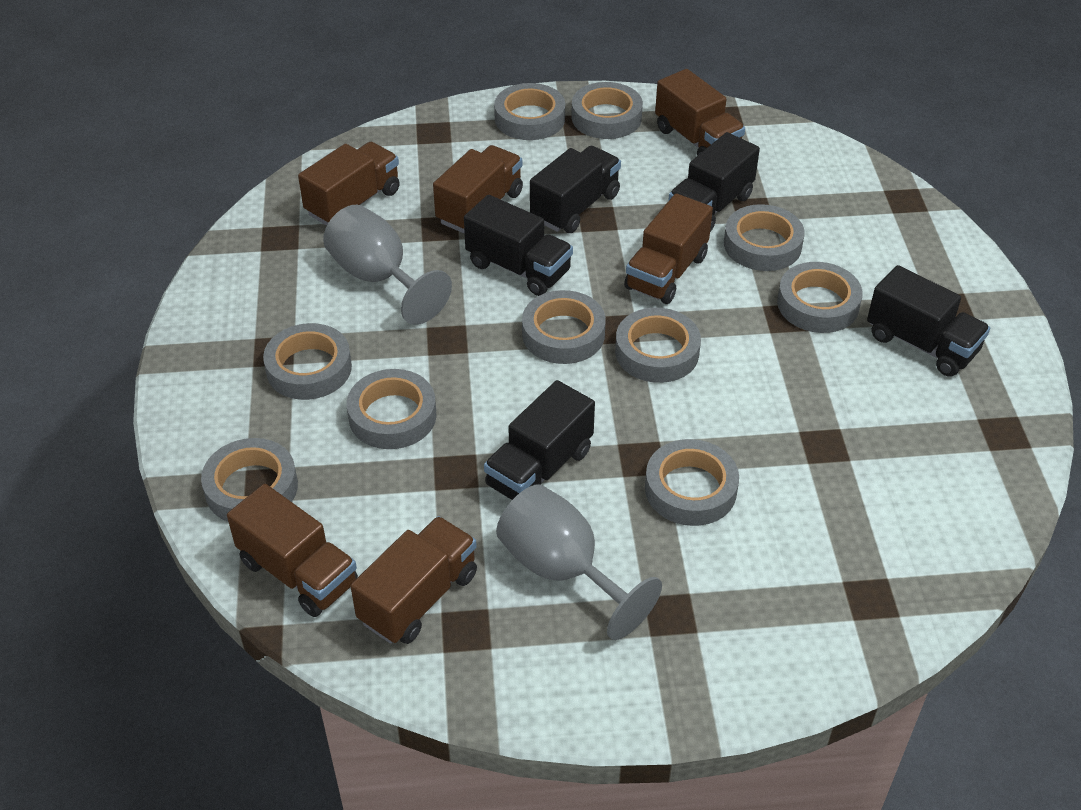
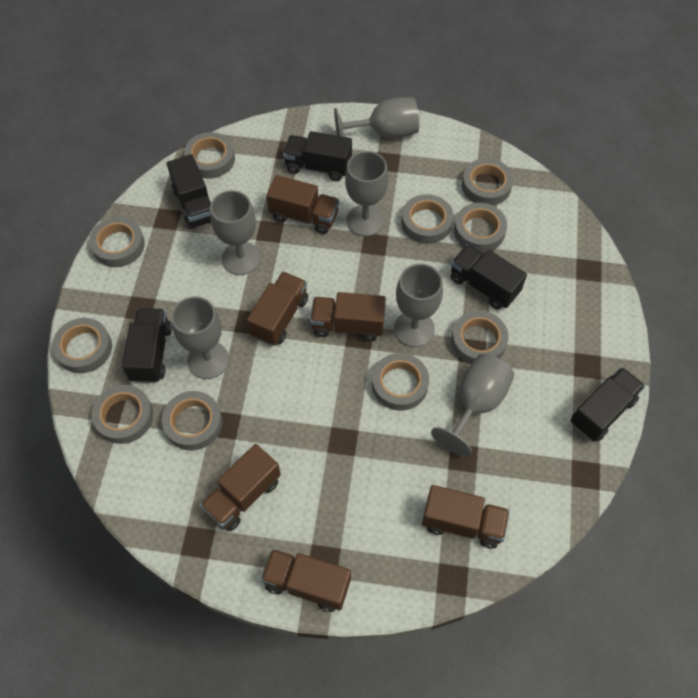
grey goblet: 2 -> 6

